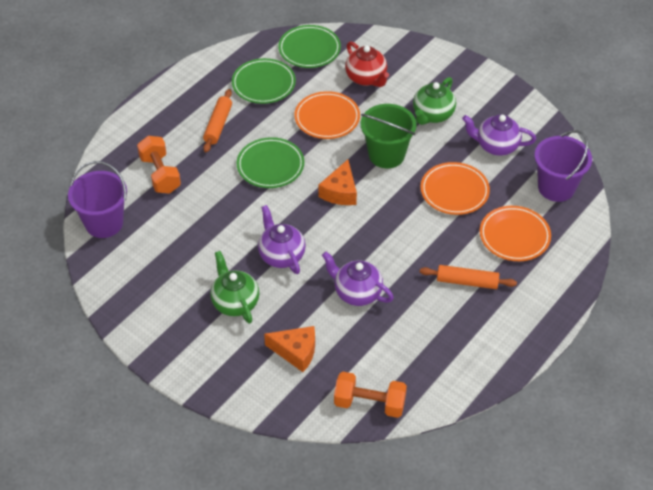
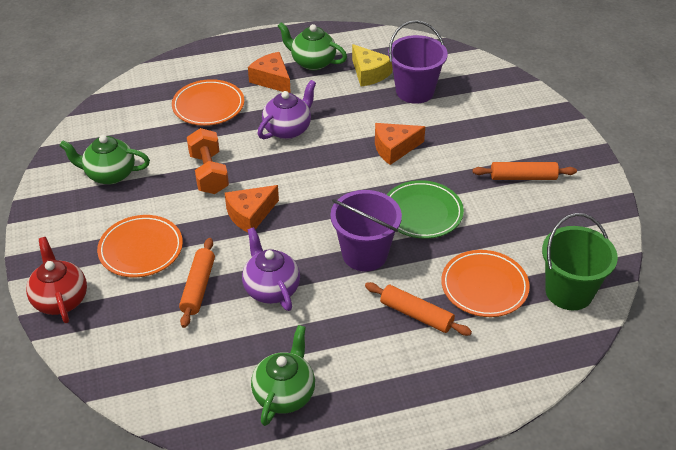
green plate: 3 -> 1
green teapot: 2 -> 3
orange cheese: 2 -> 3
orange dumbbell: 2 -> 1
orange rolling pin: 2 -> 3
purple teapot: 3 -> 2
yellow cheese: 0 -> 1

